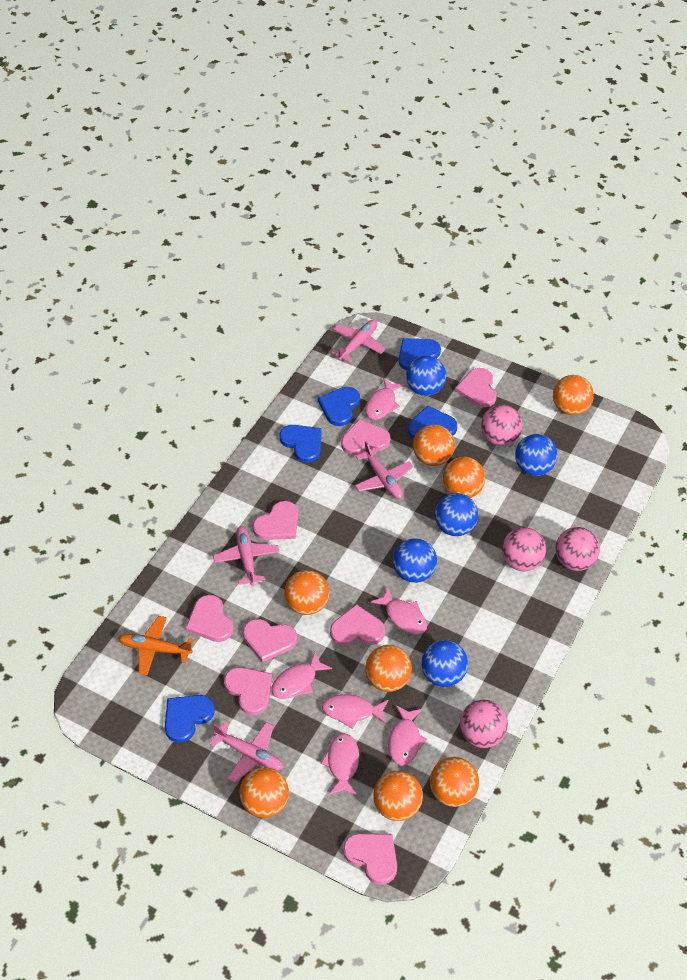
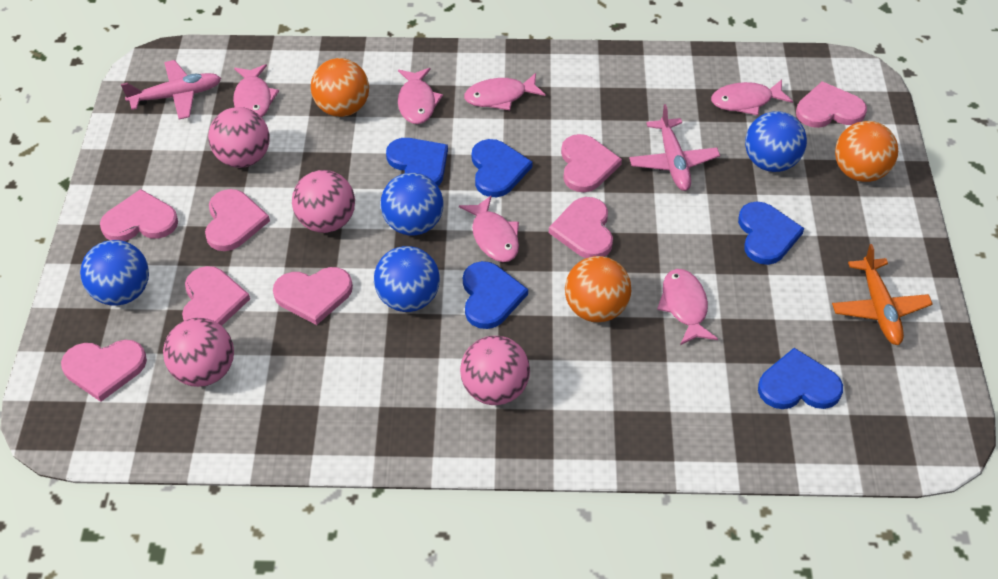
blue ball: 5 -> 4
orange ball: 8 -> 3
pink plane: 4 -> 2

